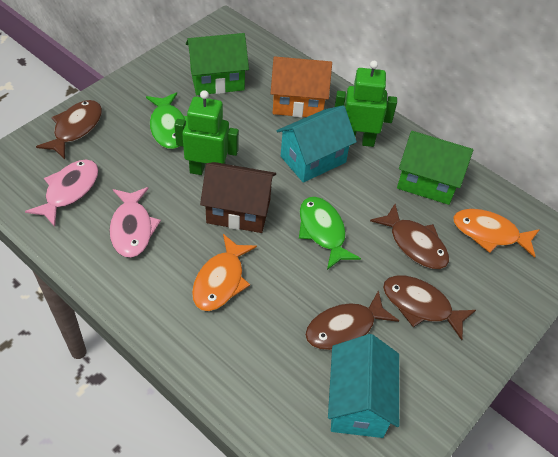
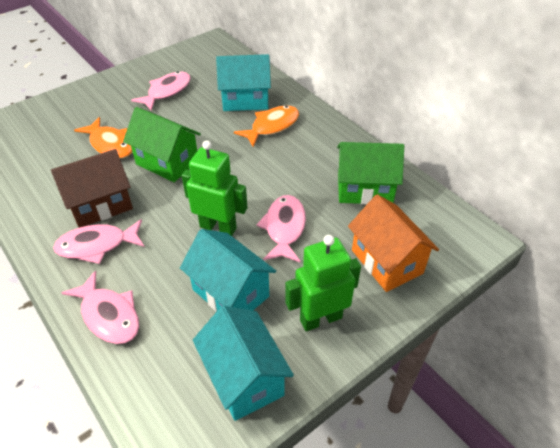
brown fish: 4 -> 0
green fish: 2 -> 0
pink fish: 2 -> 4
turquoise house: 2 -> 3

